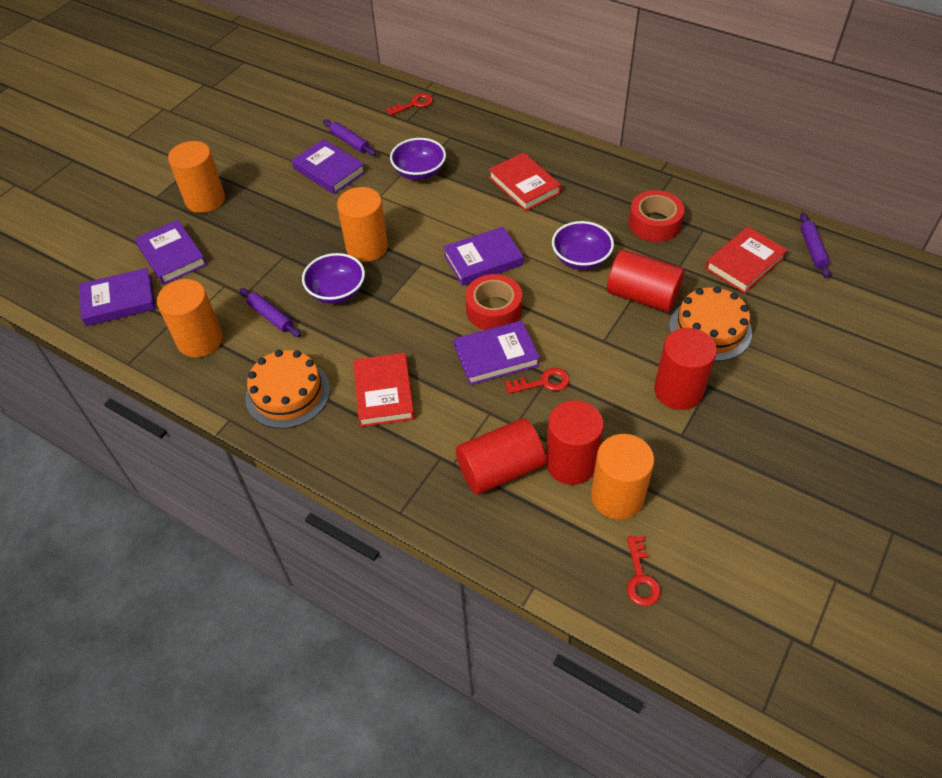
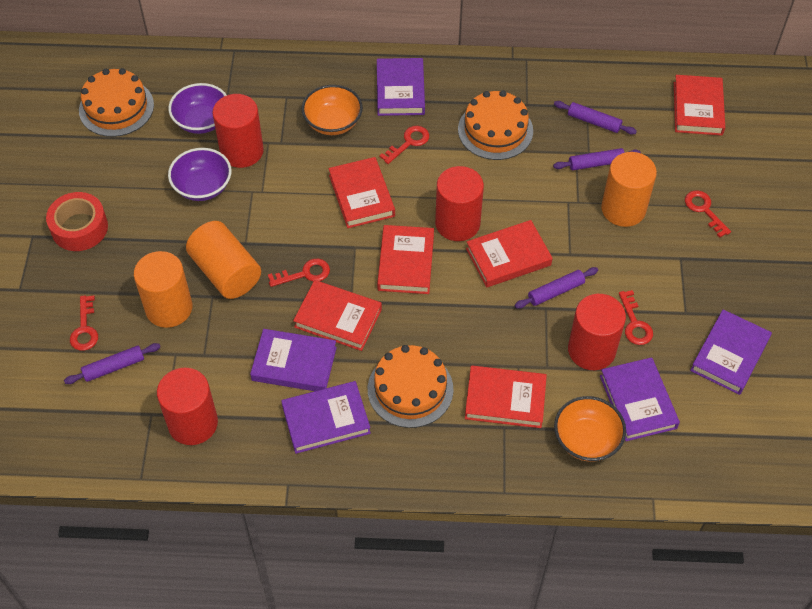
orange bowl: 0 -> 2
orange cake: 2 -> 3
orange cylinder: 4 -> 3
purple bowl: 3 -> 2
purple rolling pin: 3 -> 4
red book: 3 -> 6
red key: 3 -> 5
red tape: 2 -> 1

